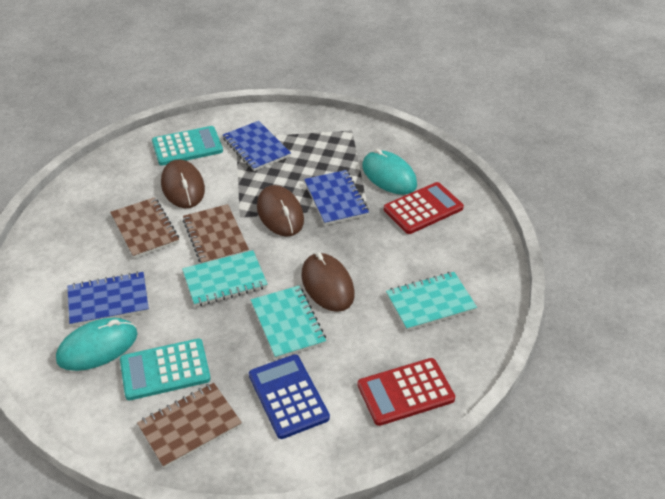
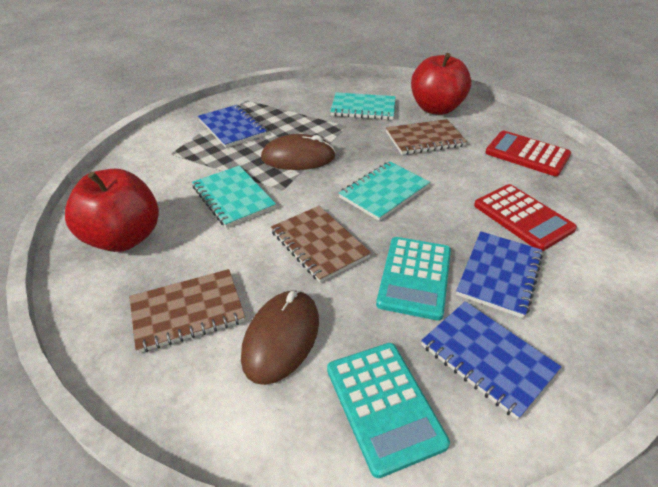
blue calculator: 1 -> 0
brown mouse: 3 -> 2
red apple: 0 -> 2
turquoise mouse: 2 -> 0

